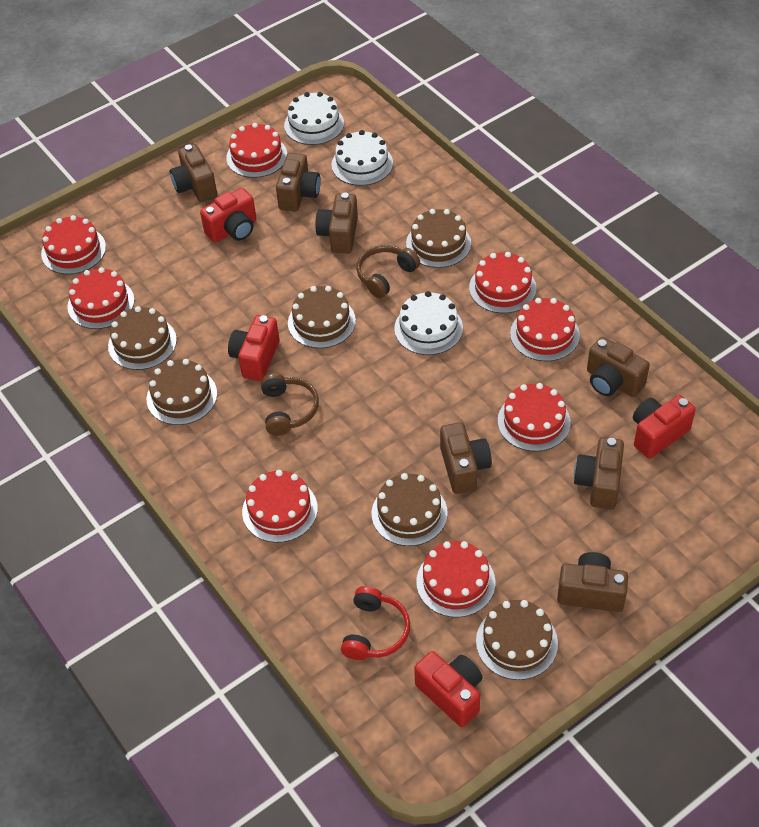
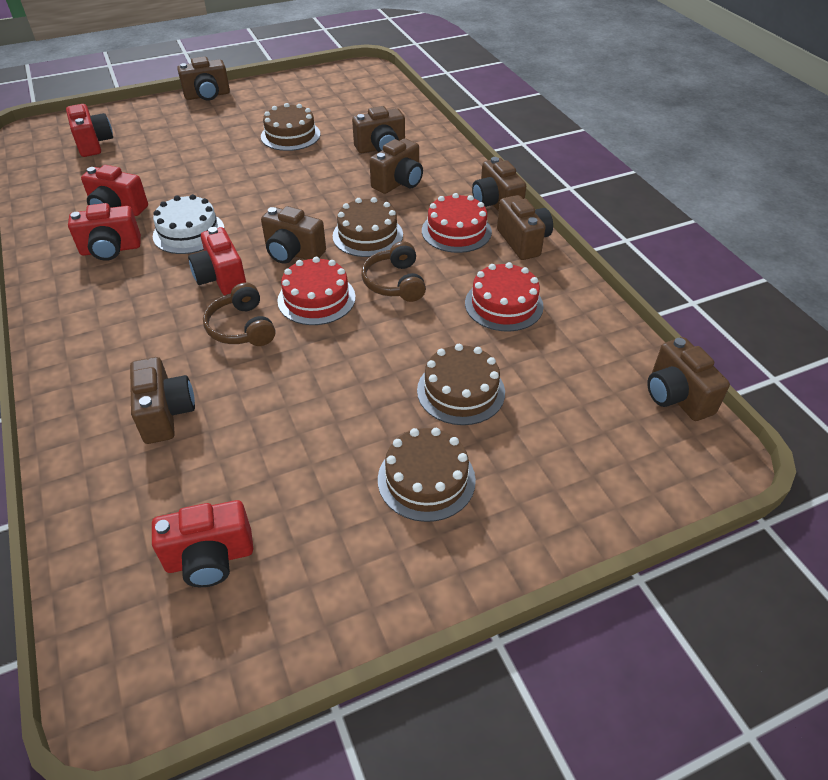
brown cake: 6 -> 4
brown camera: 7 -> 8
red cake: 8 -> 3
red camera: 4 -> 5
red headphones: 1 -> 0
white cake: 3 -> 1

